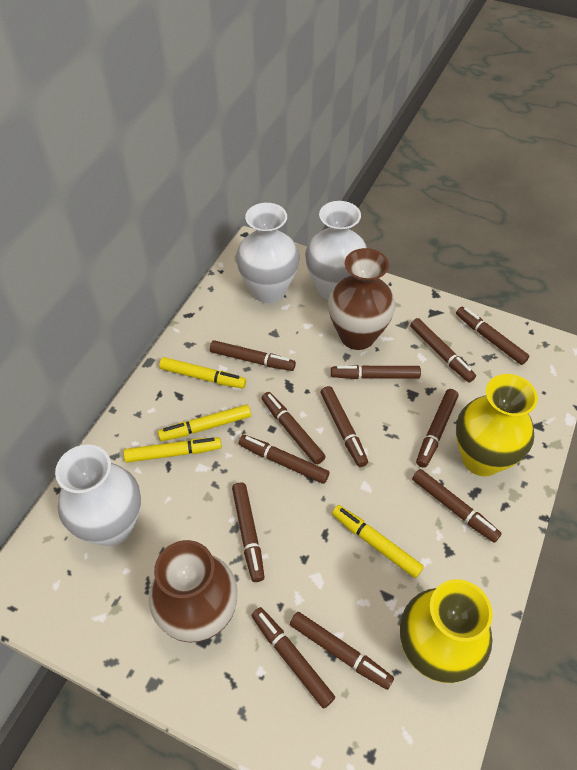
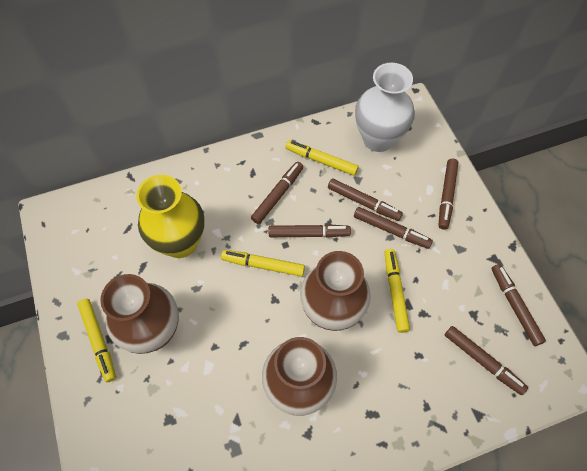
brown marker: 12 -> 7
brown vase: 2 -> 3
white vase: 3 -> 1
yellow vase: 2 -> 1

